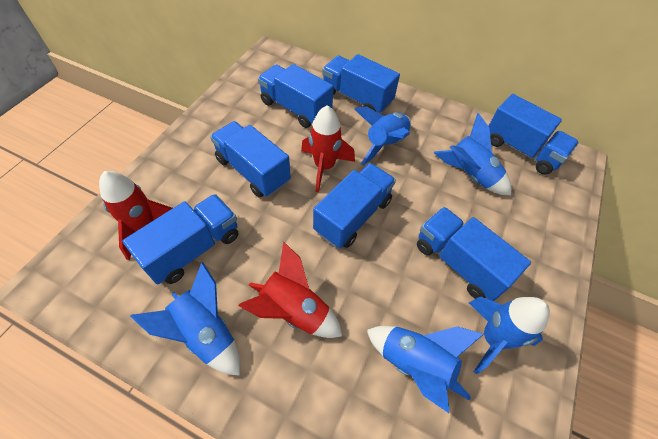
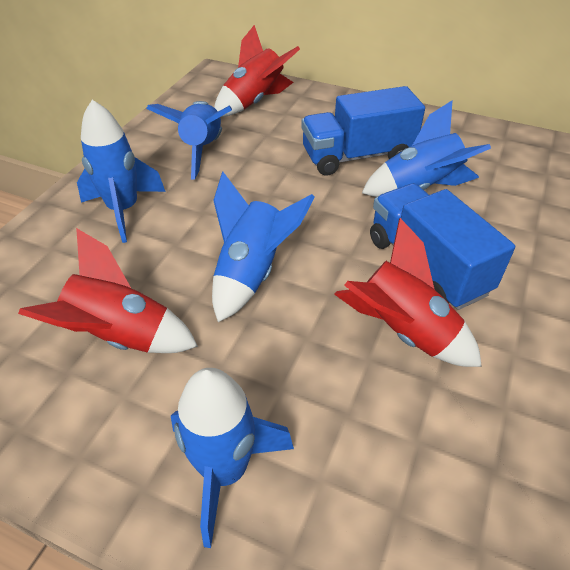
blue truck: 7 -> 2

